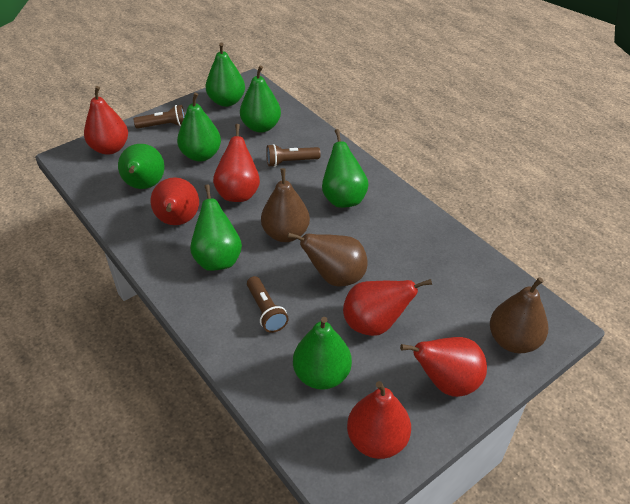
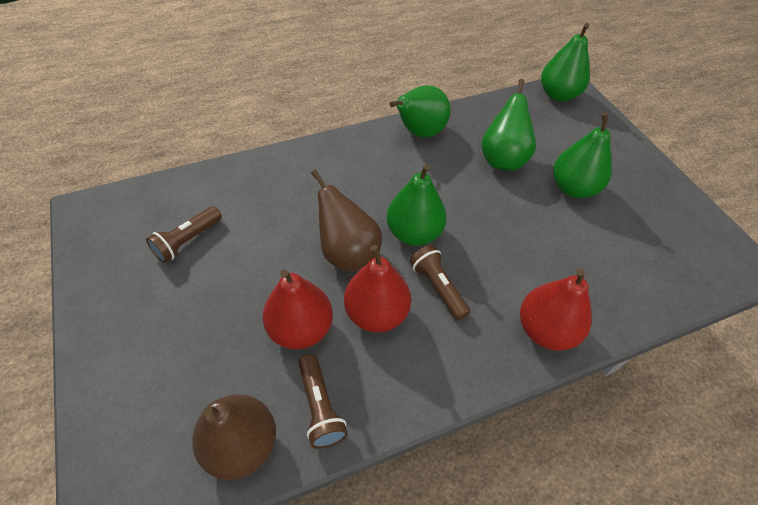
brown pear: 3 -> 2
green pear: 7 -> 5
red pear: 6 -> 3

